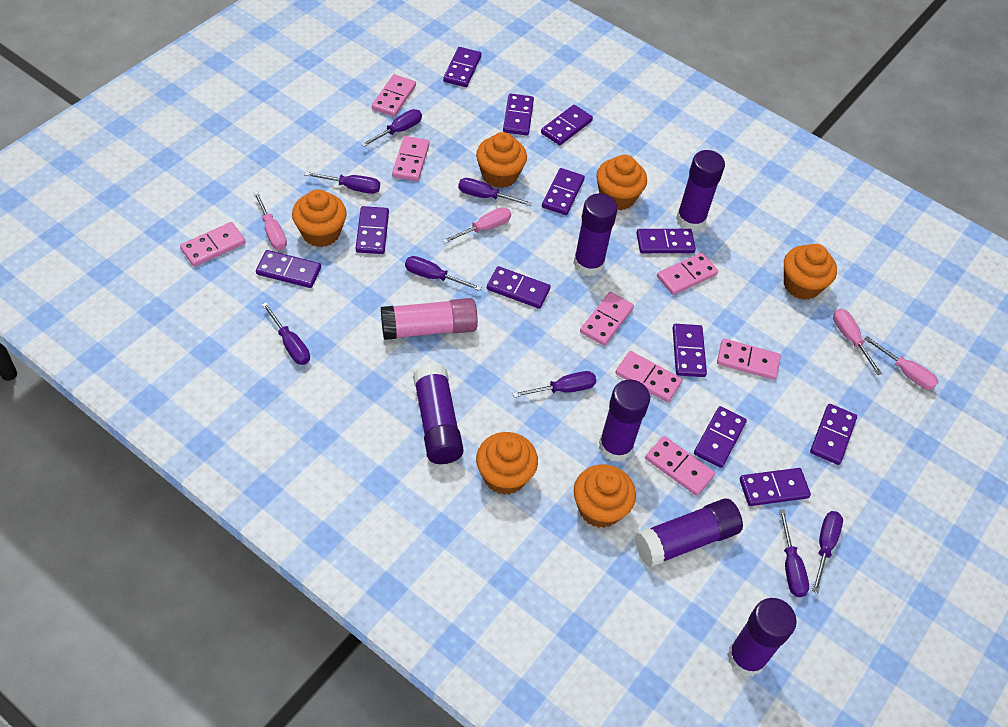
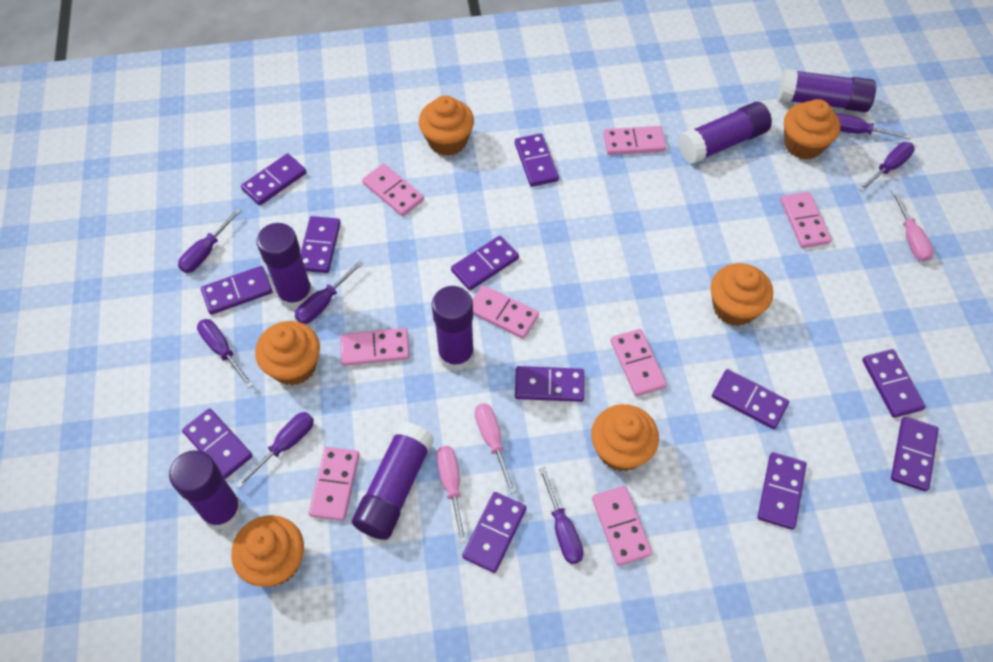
pink glue stick: 1 -> 0
pink screwdriver: 4 -> 3
purple screwdriver: 8 -> 7

